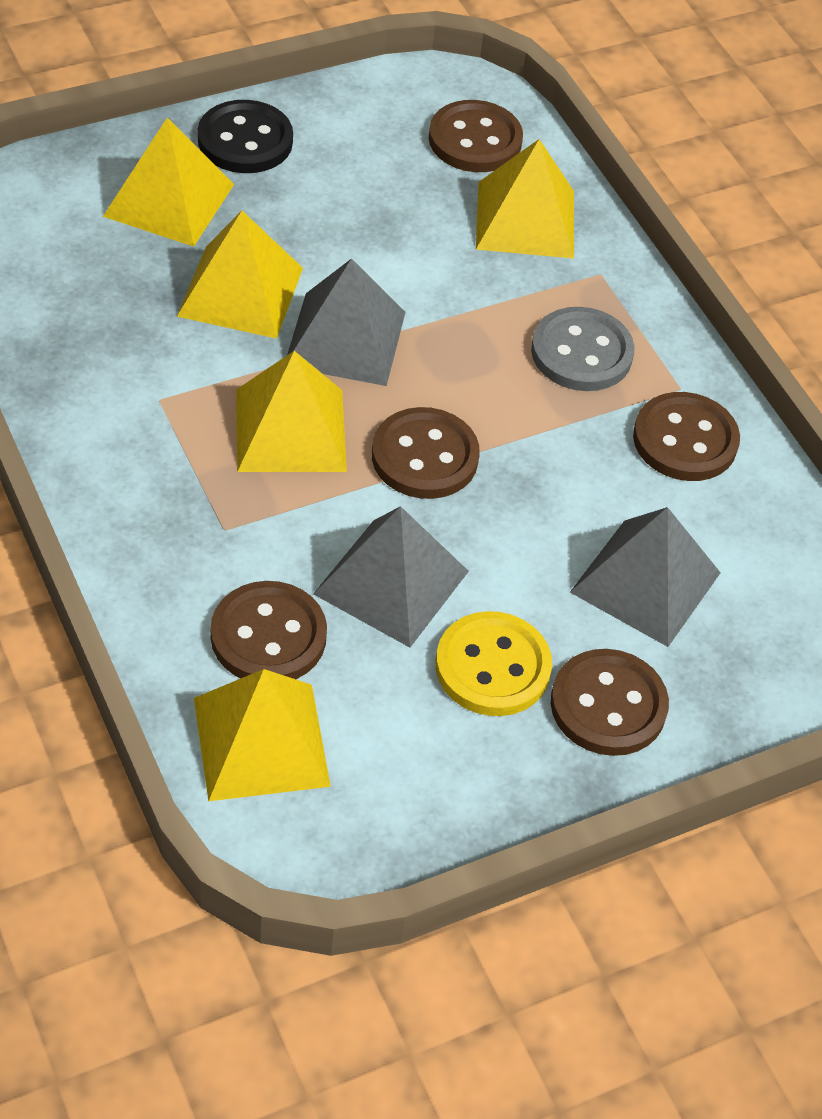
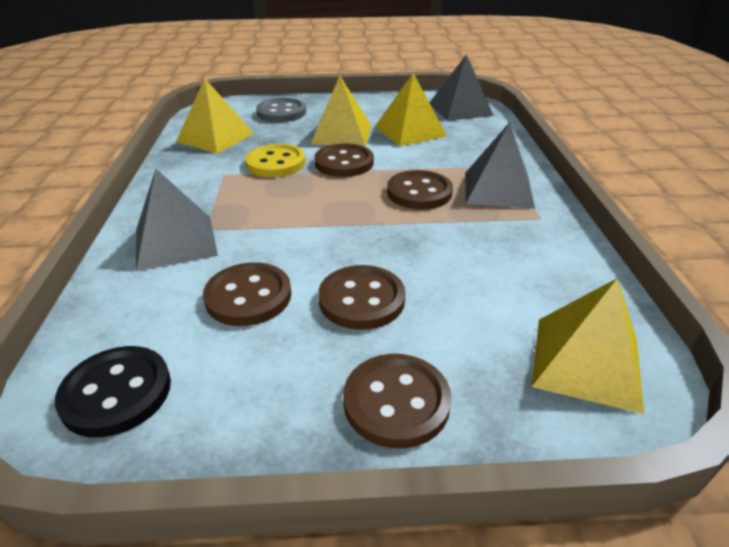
yellow pyramid: 5 -> 4

